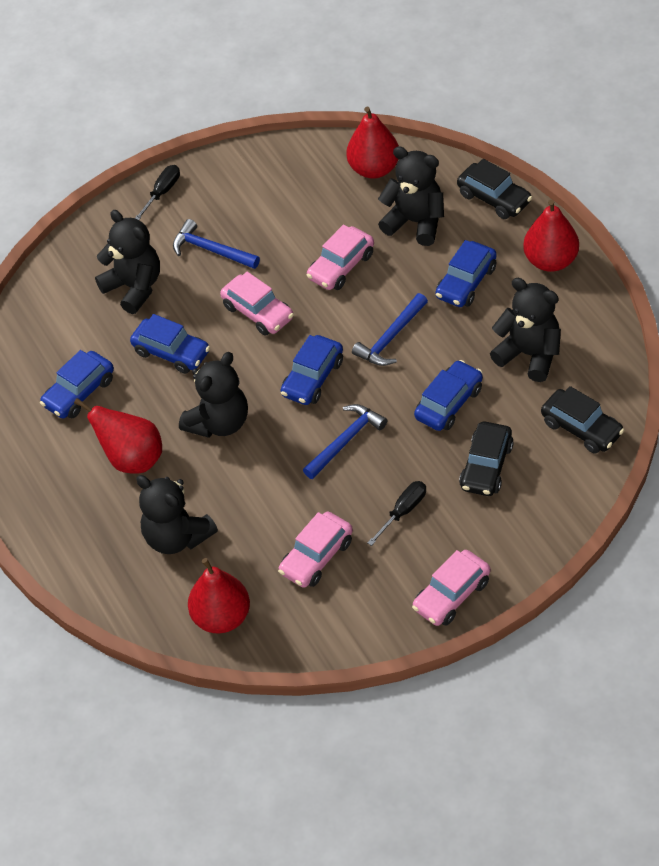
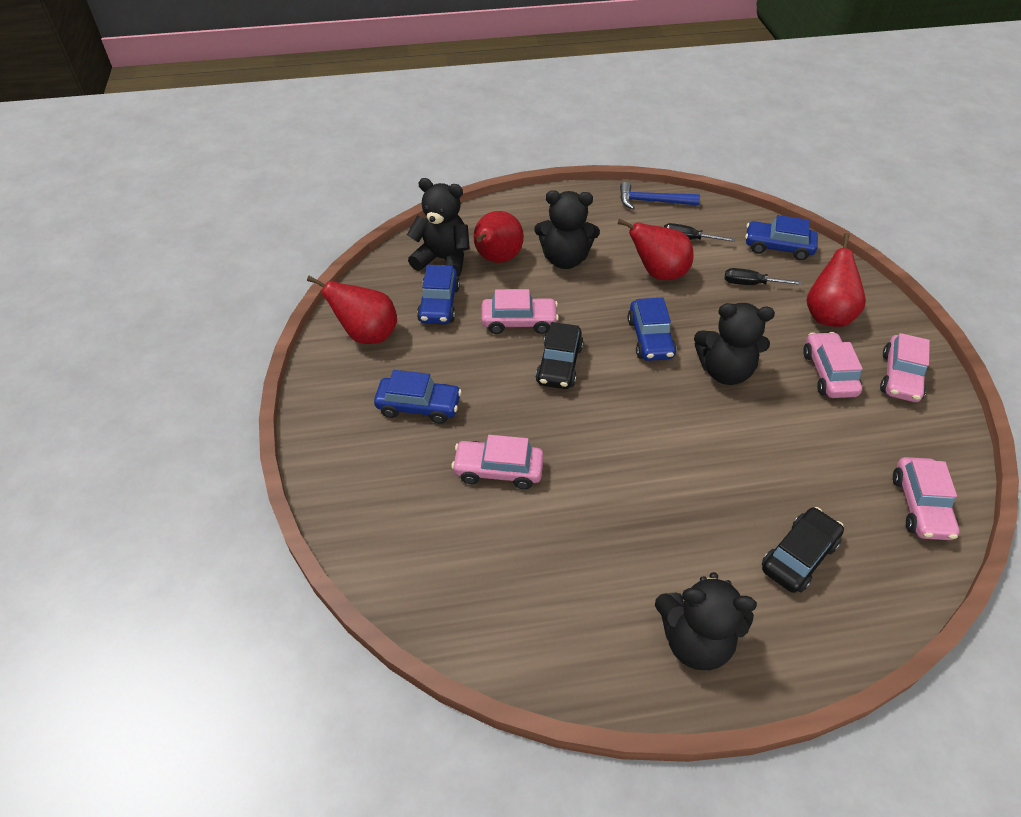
black car: 3 -> 2
black teddy bear: 5 -> 4
blue car: 5 -> 4
blue hammer: 3 -> 1
pink car: 4 -> 5

